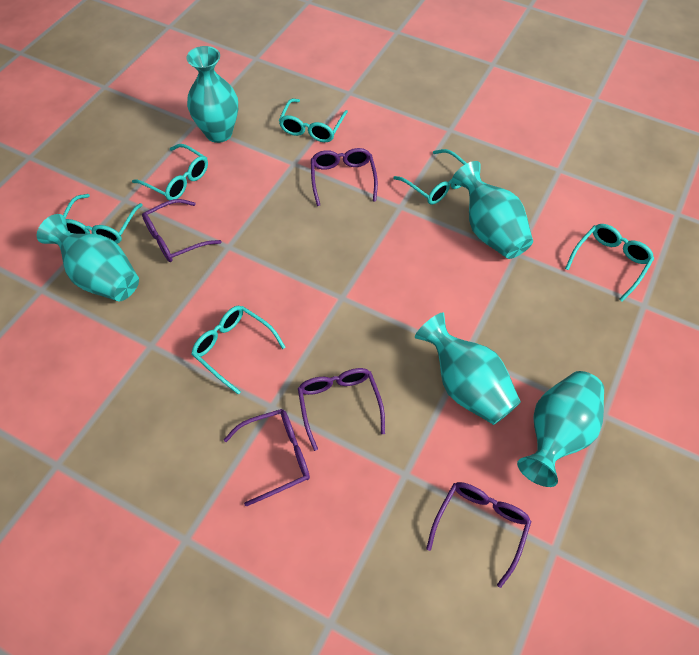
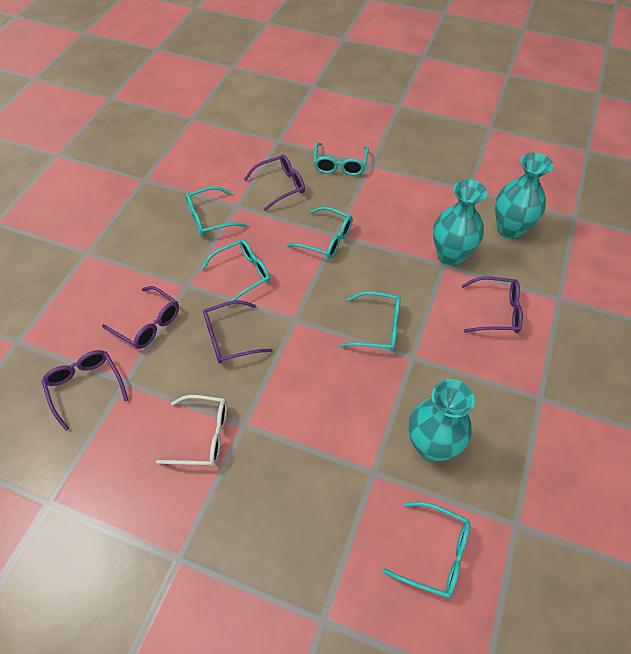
turquoise vase: 5 -> 3
white glasses: 0 -> 1

